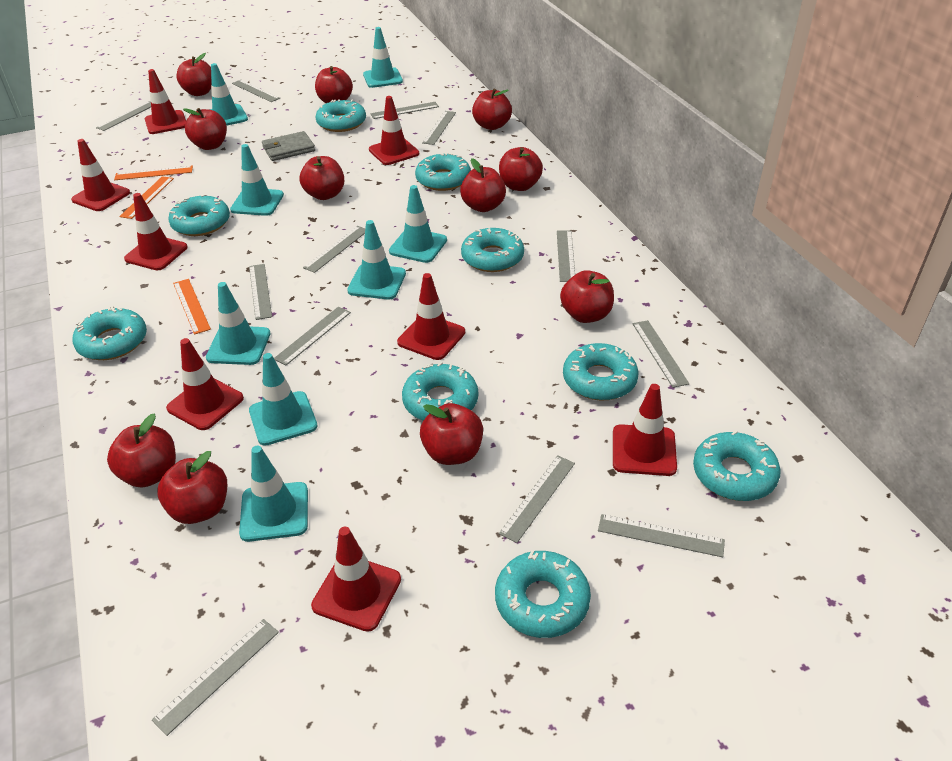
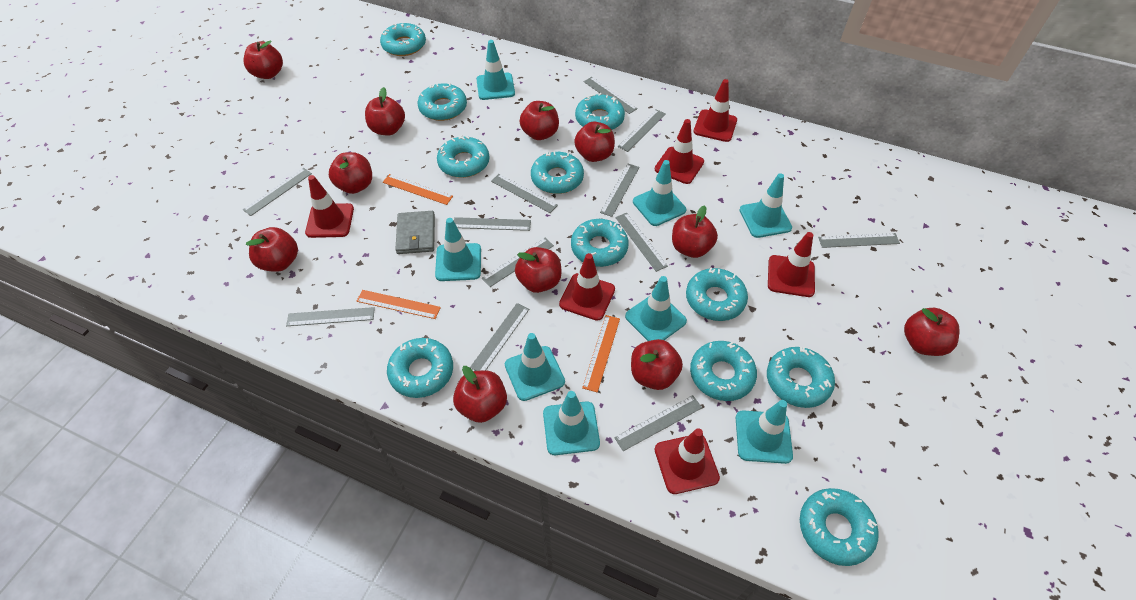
red traffic cone: 8 -> 6
turquoise donut: 9 -> 11

